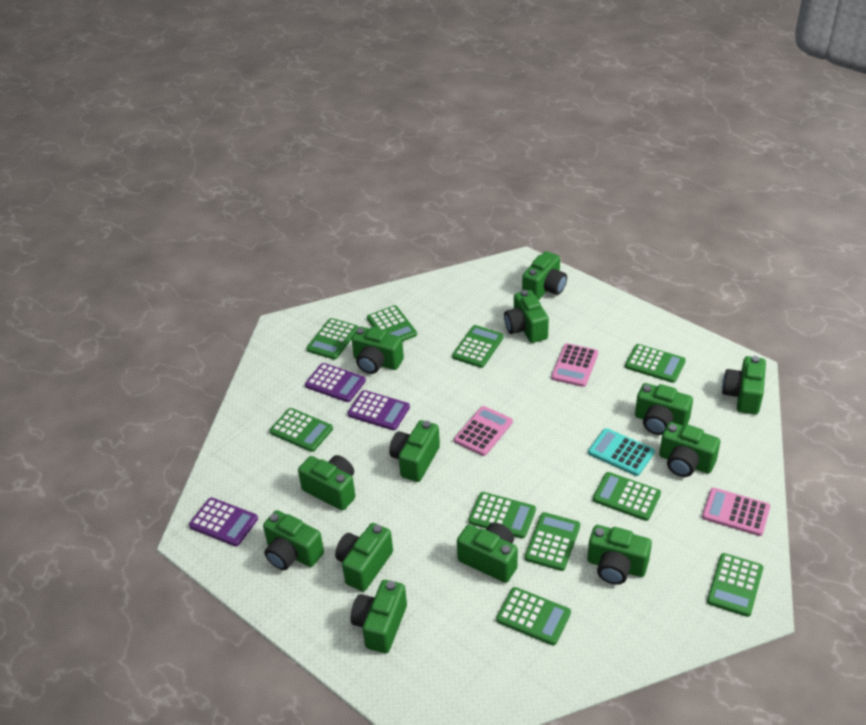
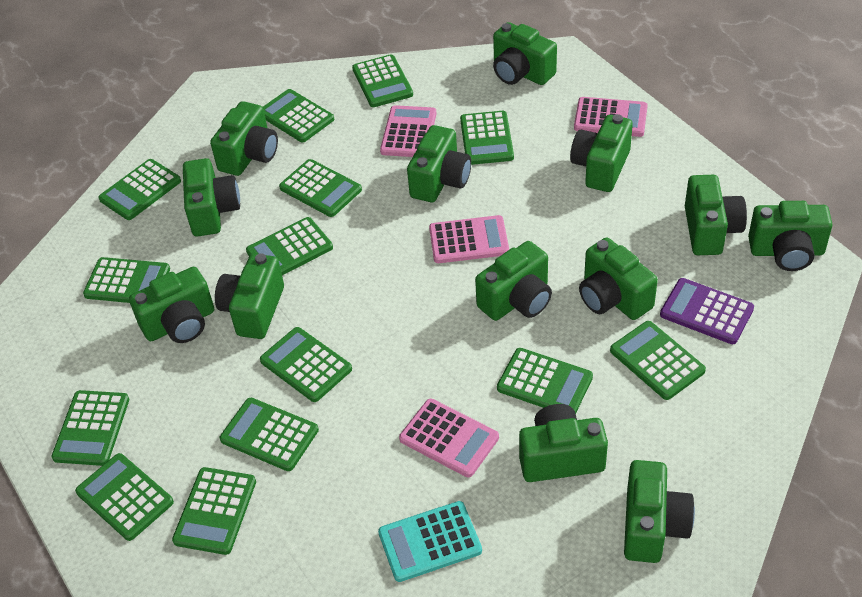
green calculator: 10 -> 14
pink calculator: 3 -> 4
purple calculator: 3 -> 1

